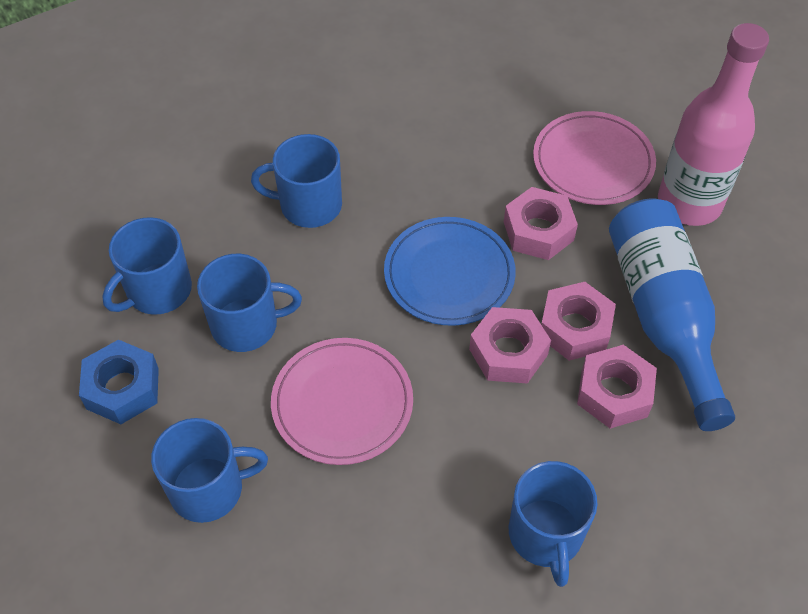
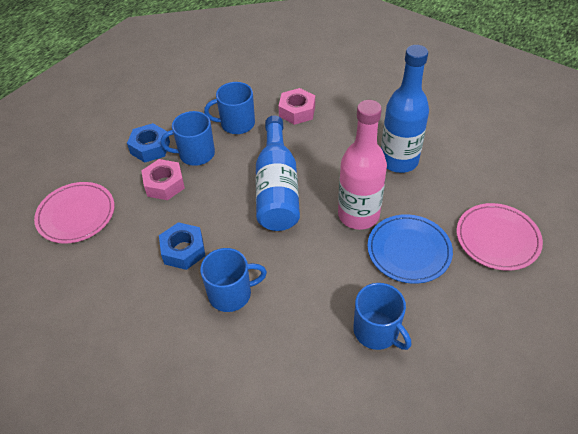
blue bottle: 1 -> 2
blue mug: 5 -> 4
blue nut: 1 -> 2
pink nut: 4 -> 2

